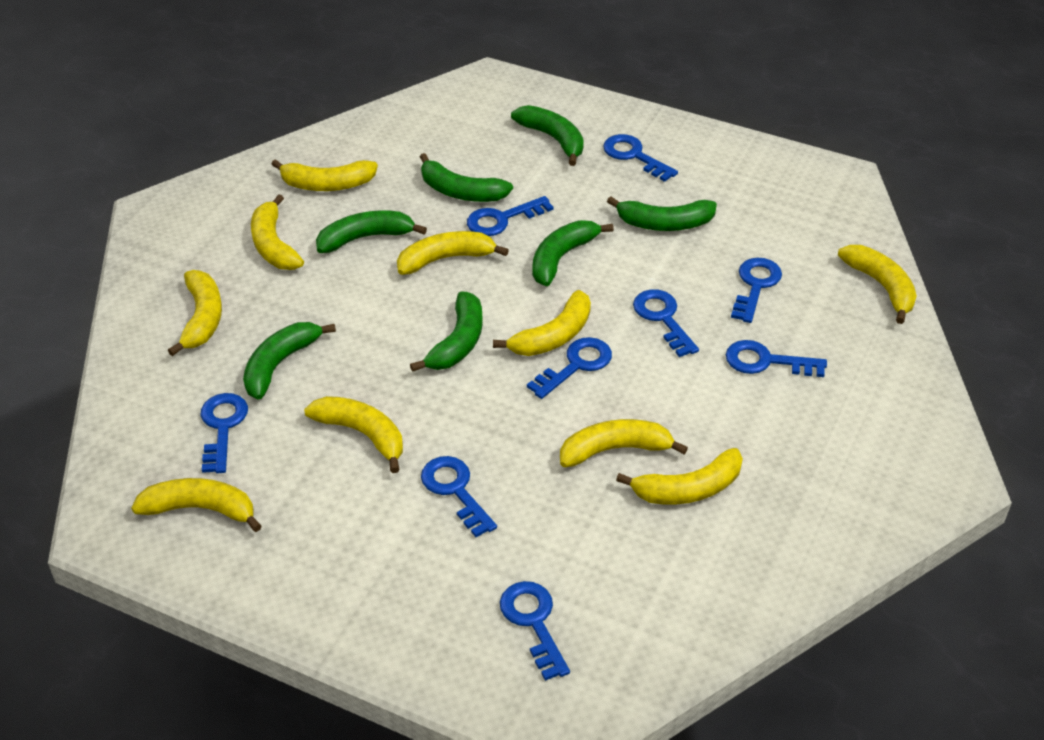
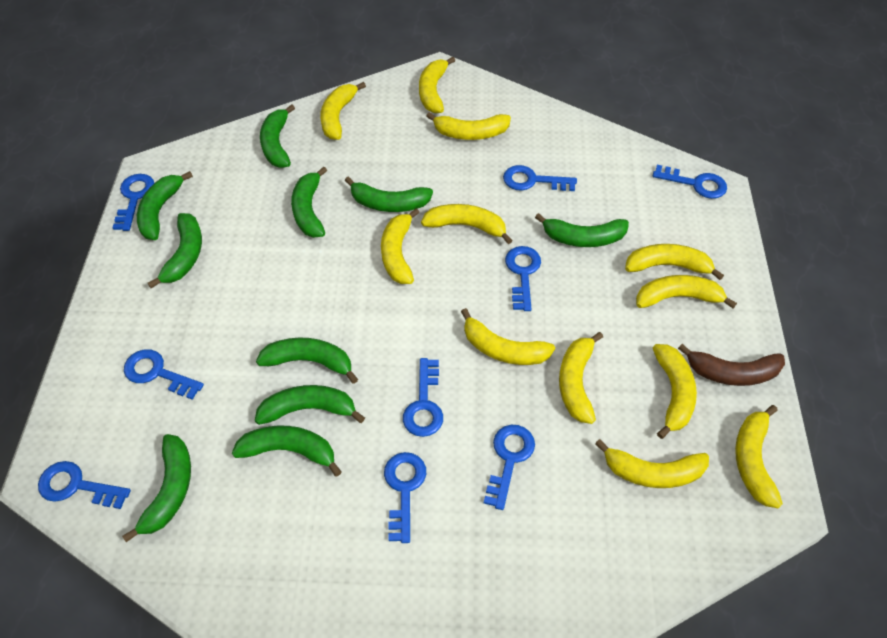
brown banana: 0 -> 1
green banana: 7 -> 10
yellow banana: 10 -> 12

